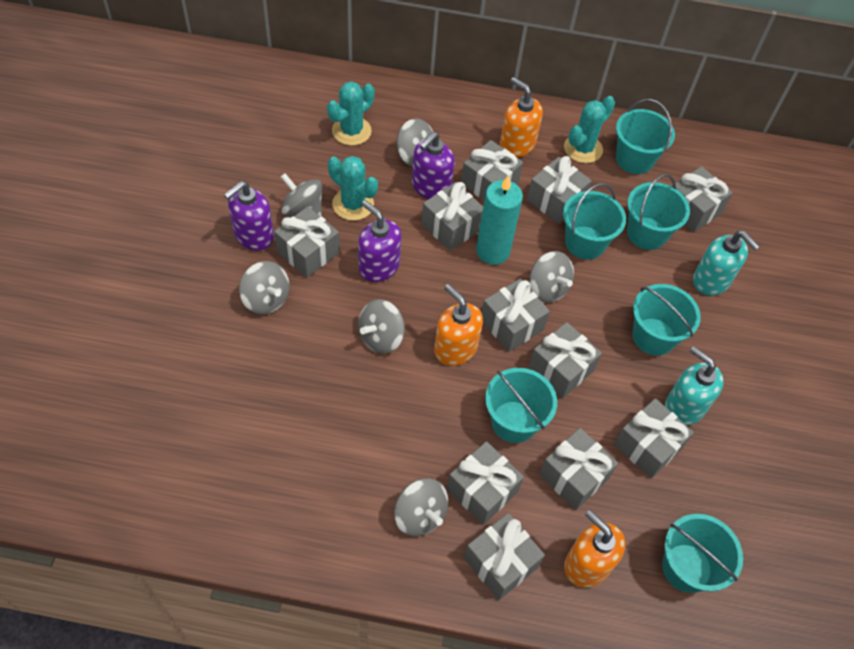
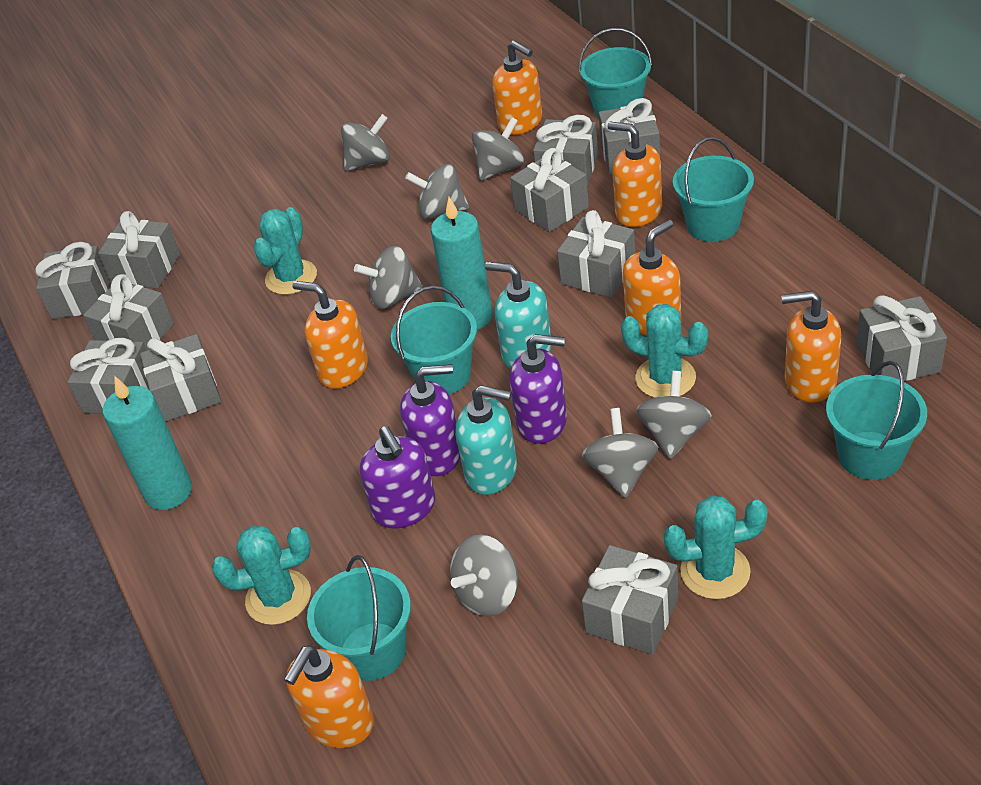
grey spinning top: 6 -> 7
orange soap dispenser: 3 -> 6
turquoise bucket: 6 -> 5
turquoise cactus: 3 -> 4
turquoise candle: 1 -> 2

